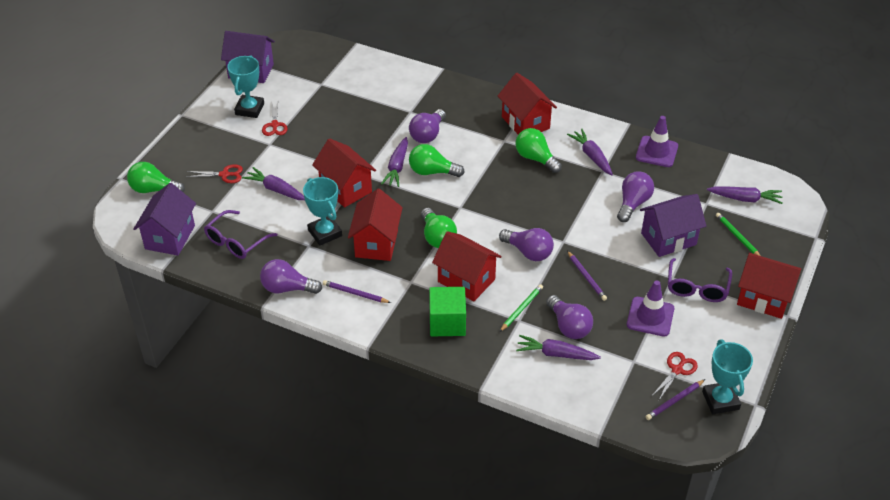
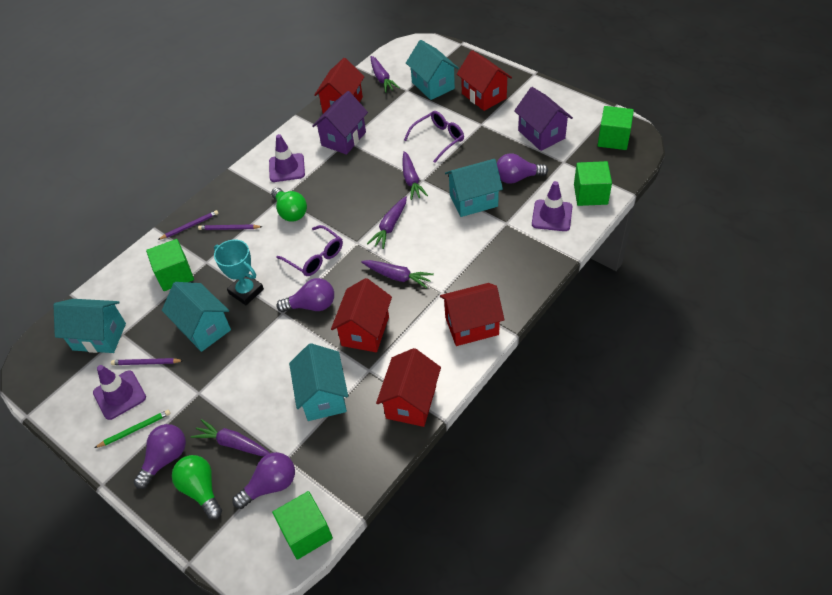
green cube: 1 -> 4
green light bulb: 4 -> 2
green pencil: 2 -> 1
purple house: 3 -> 2
purple light bulb: 5 -> 4
purple traffic cone: 2 -> 3
red scissors: 3 -> 0
turquoise house: 0 -> 5
turquoise trophy: 3 -> 1

